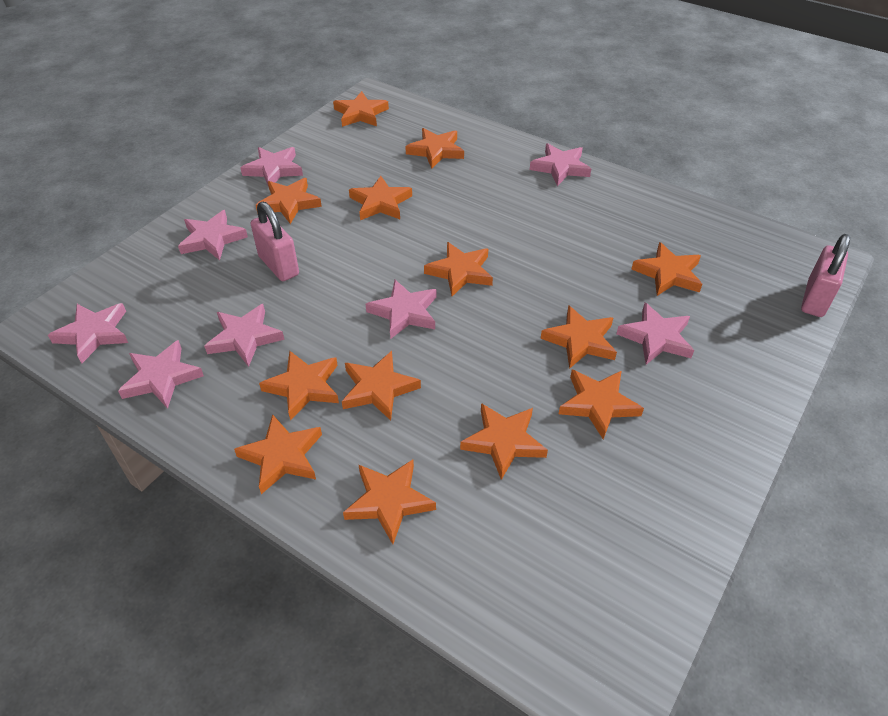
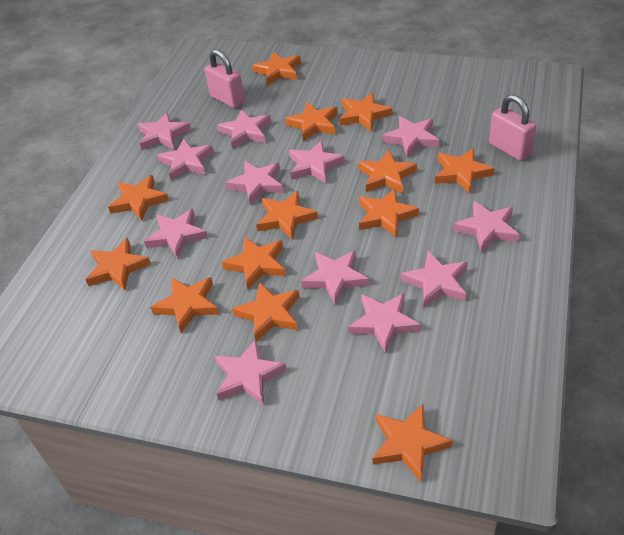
pink star: 8 -> 12

